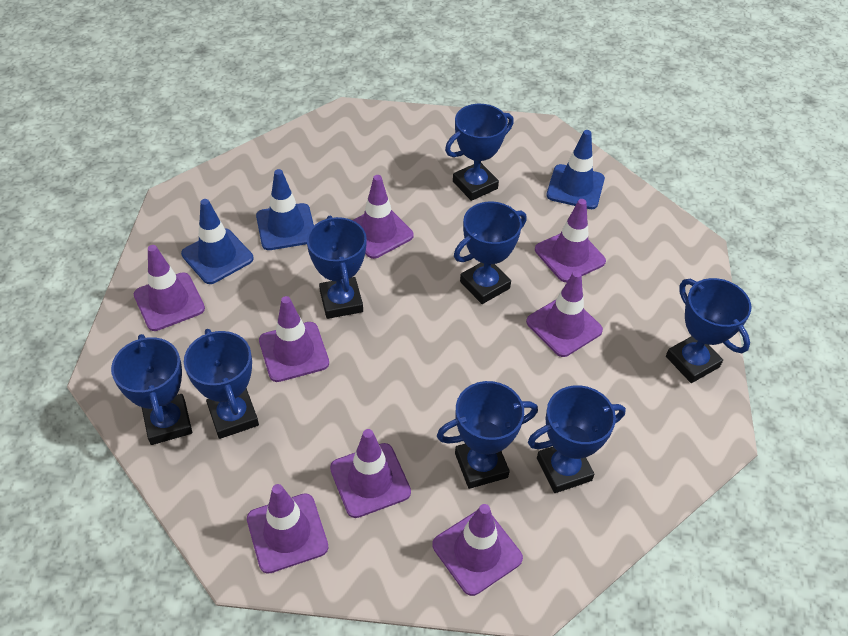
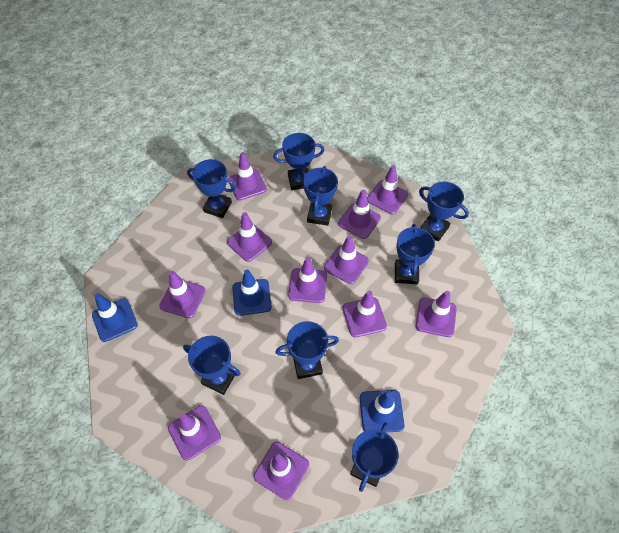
purple traffic cone: 8 -> 11

